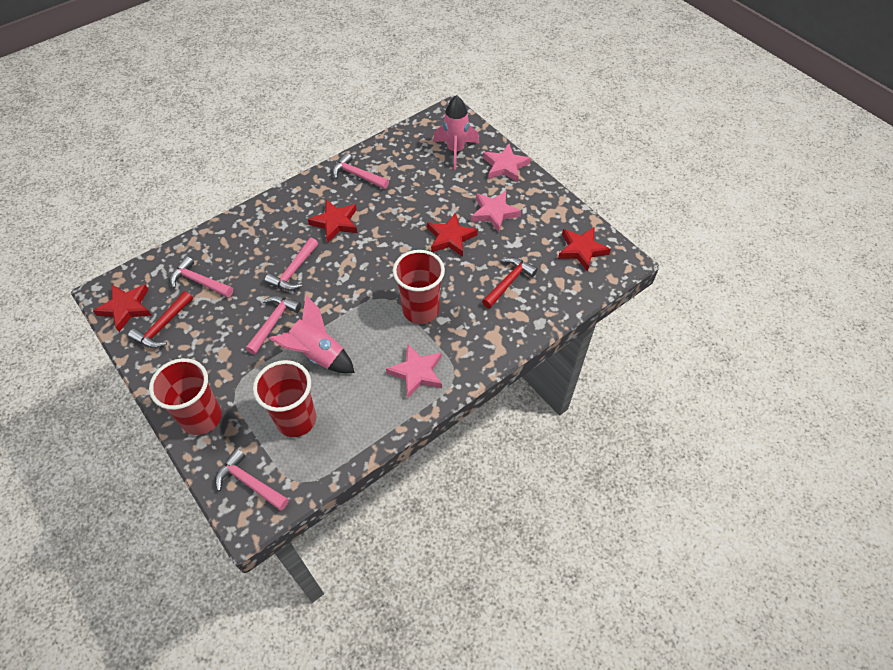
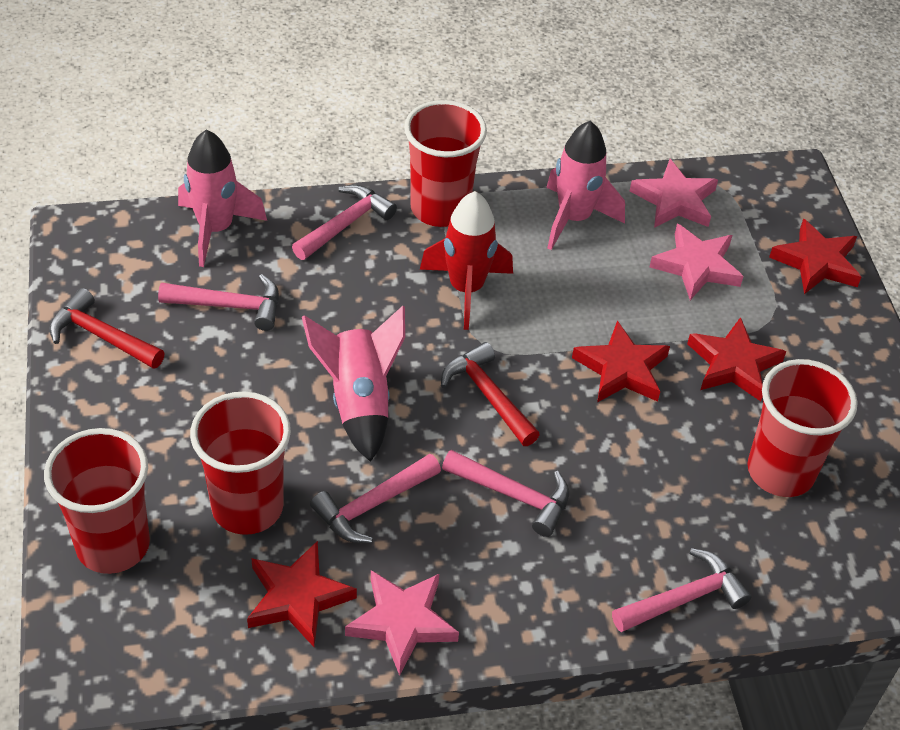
pink rocket: 2 -> 3
red cup: 3 -> 4
red rocket: 0 -> 1

